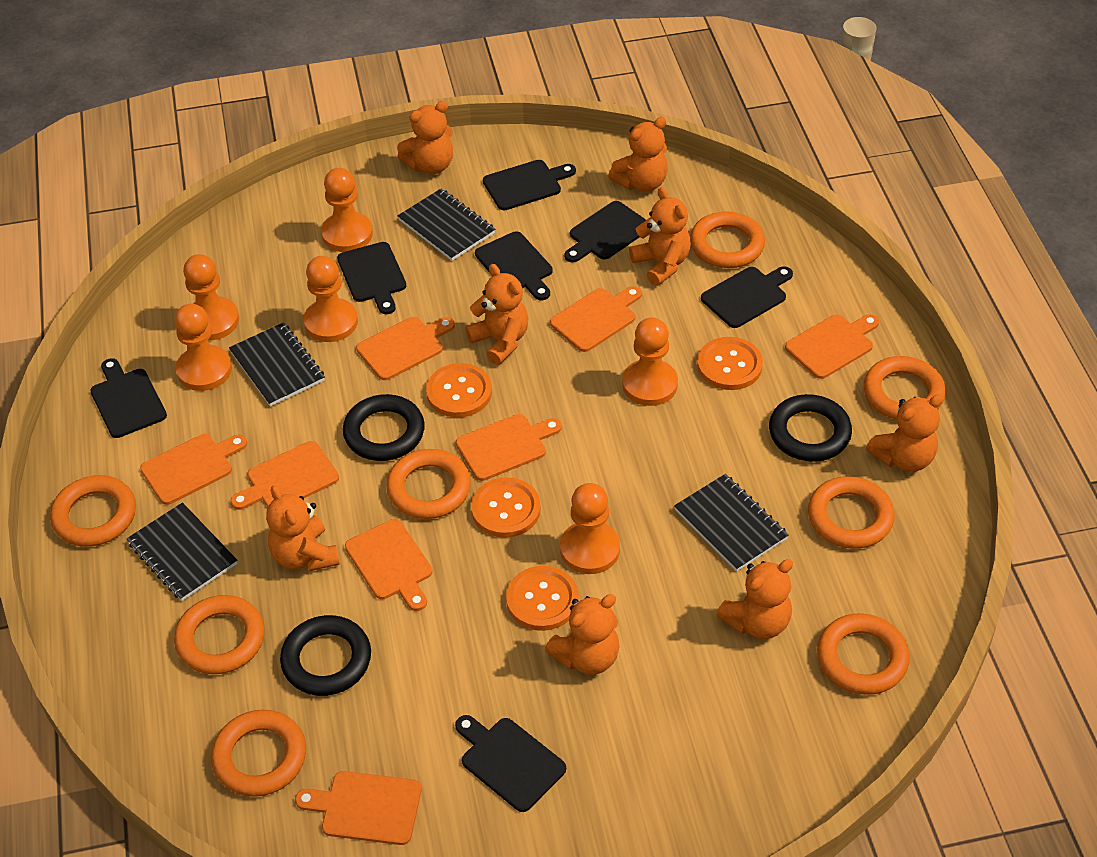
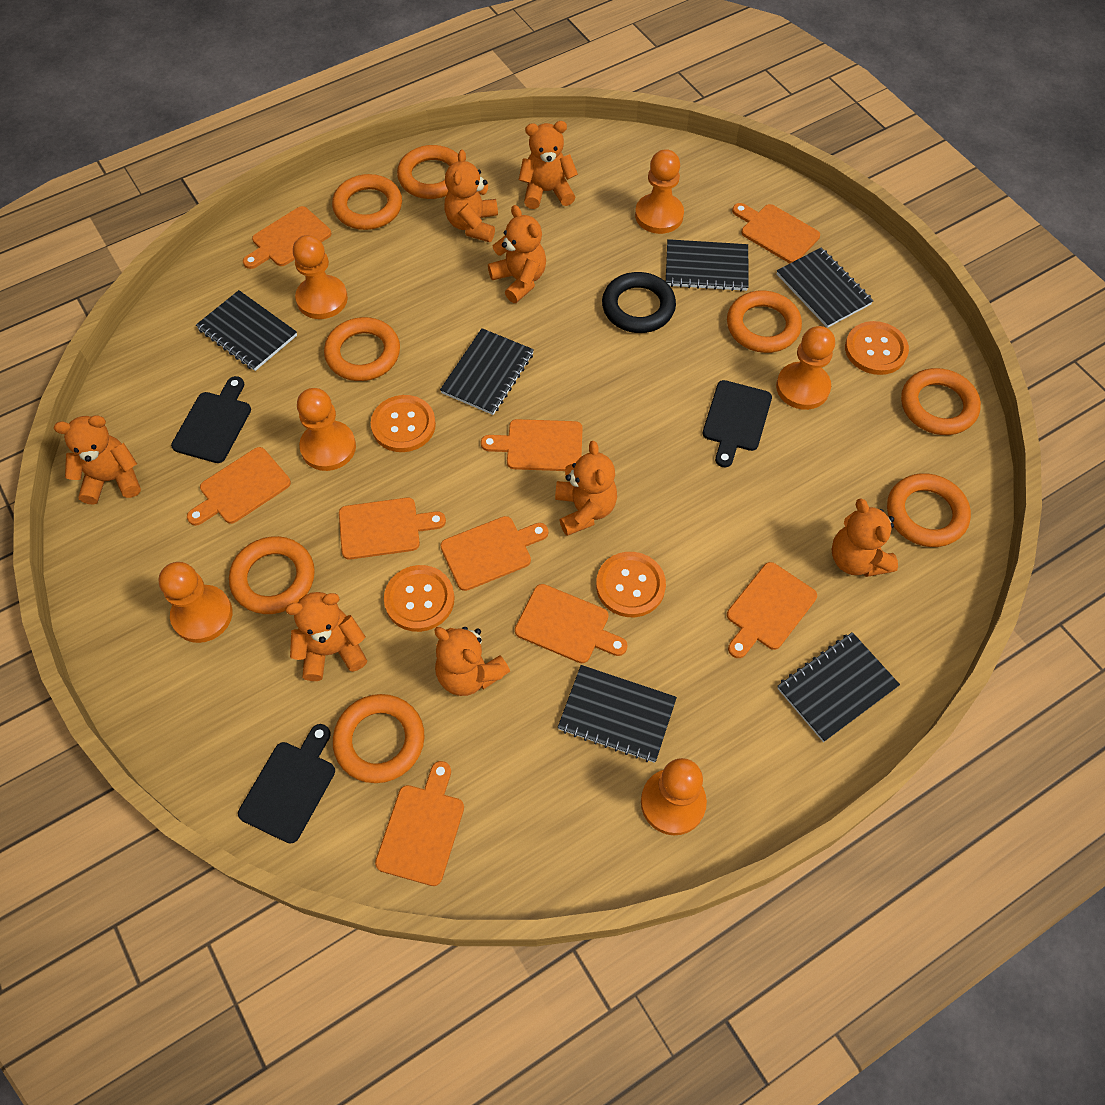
black cutting board: 7 -> 3
black notebook: 4 -> 6
black ring: 3 -> 1
orange cutting board: 8 -> 9

